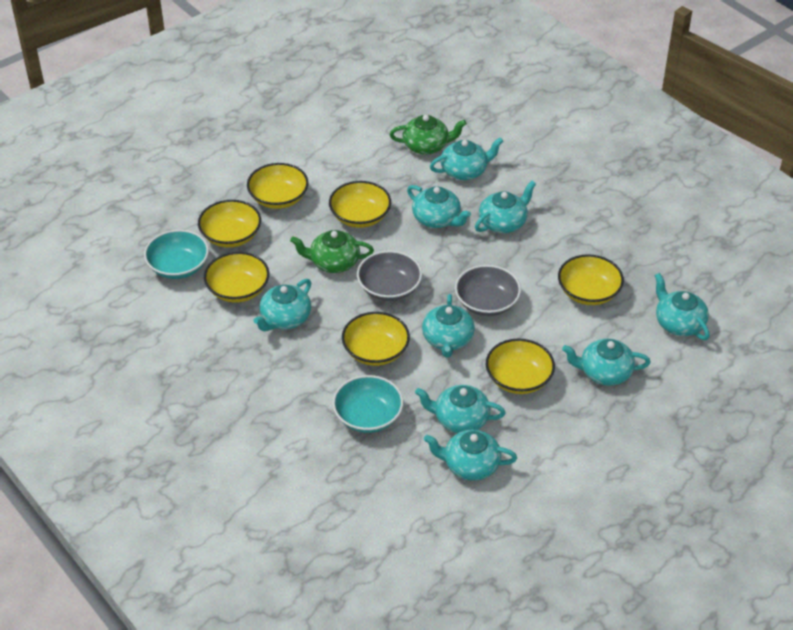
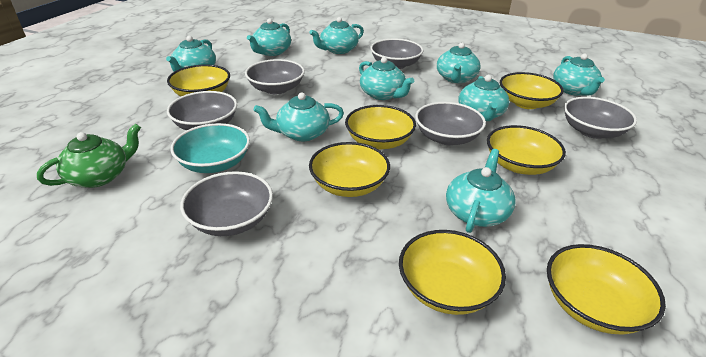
green teapot: 2 -> 1
grey bowl: 2 -> 6
turquoise bowl: 2 -> 1

